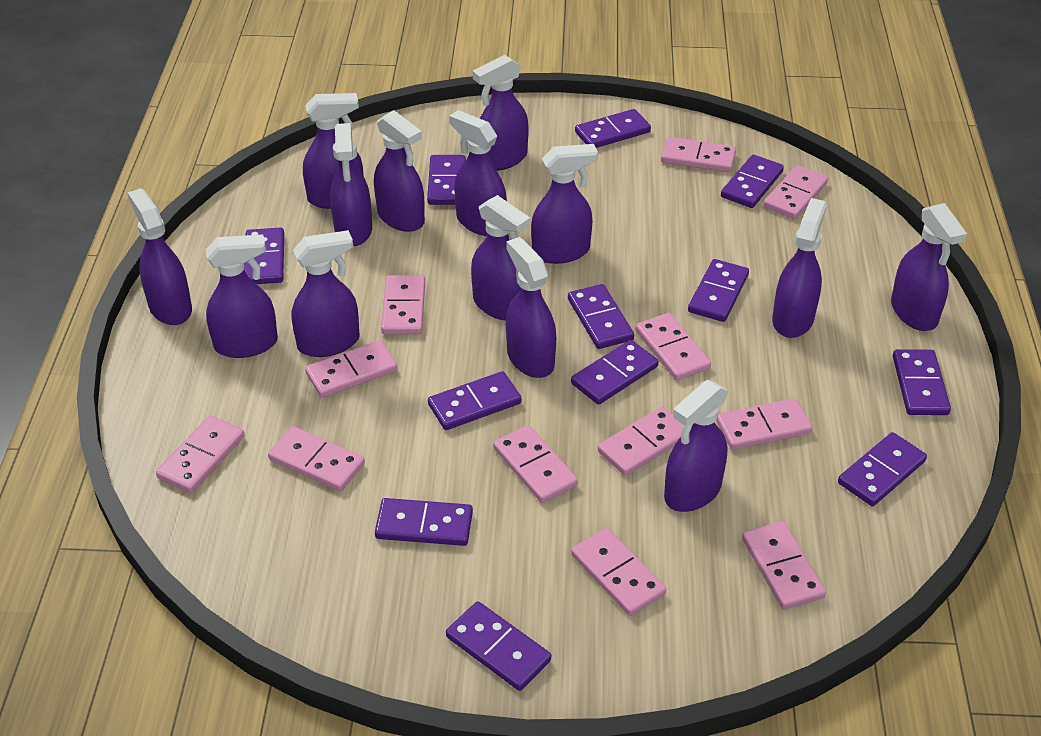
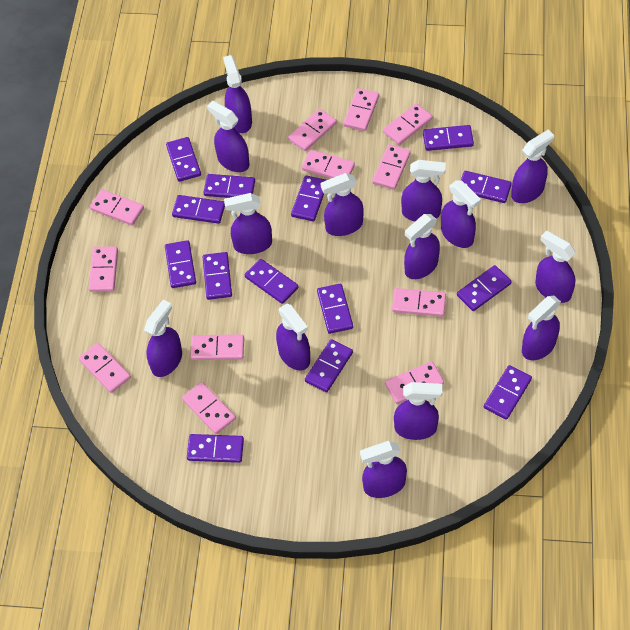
purple domino: 12 -> 14

